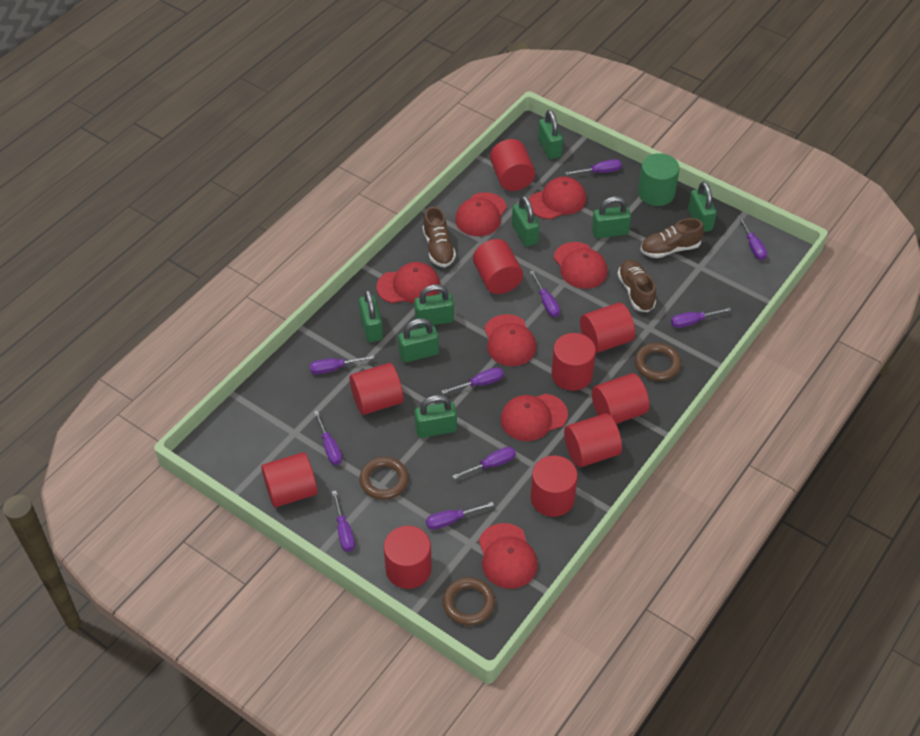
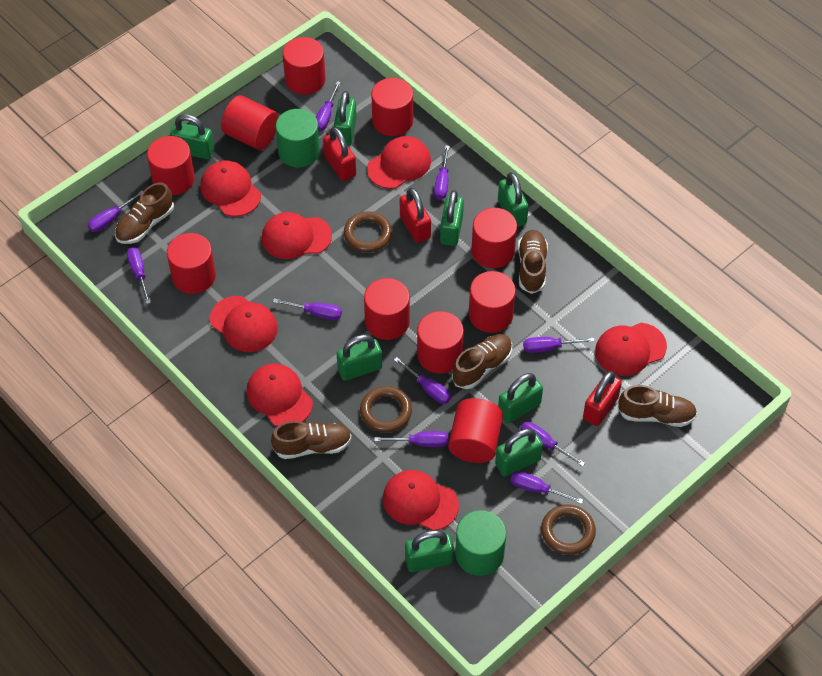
brown shoe: 3 -> 5
green cylinder: 1 -> 2
red padlock: 0 -> 3

